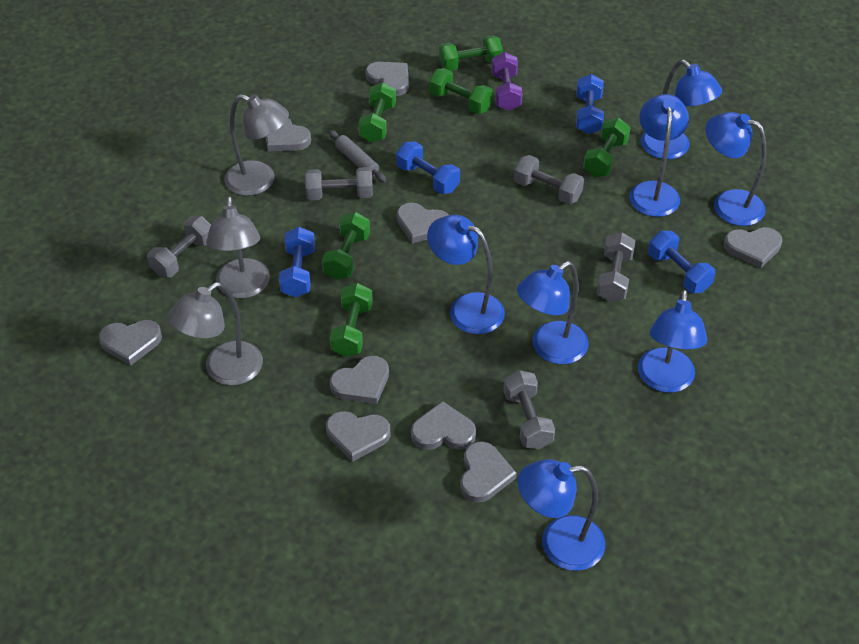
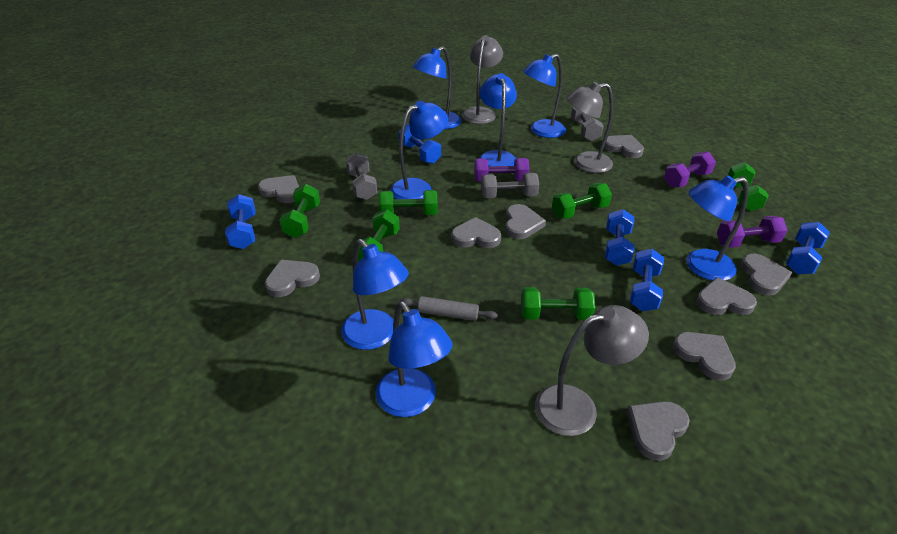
blue dumbbell: 4 -> 5
grey dumbbell: 5 -> 3
purple dumbbell: 1 -> 3

